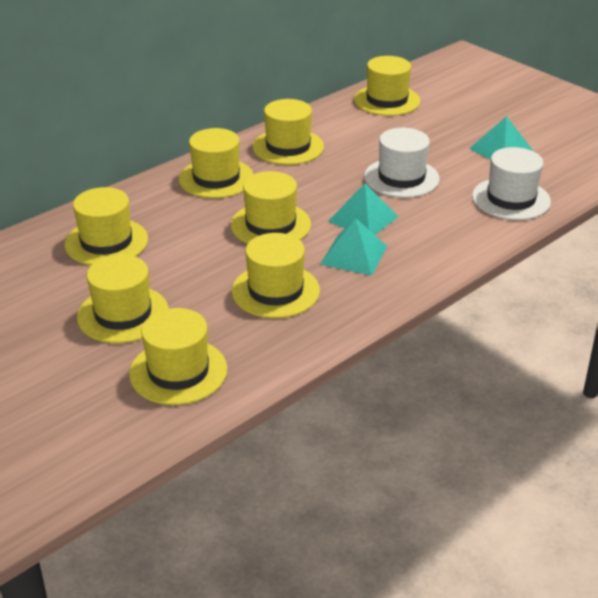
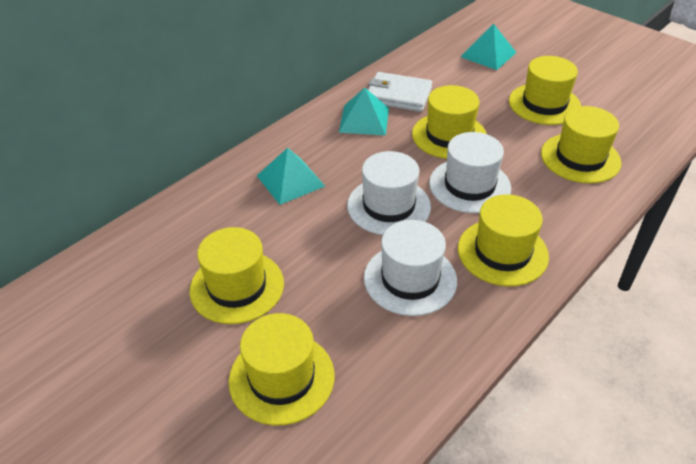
white hat: 2 -> 3
white wallet: 0 -> 1
yellow hat: 8 -> 6

